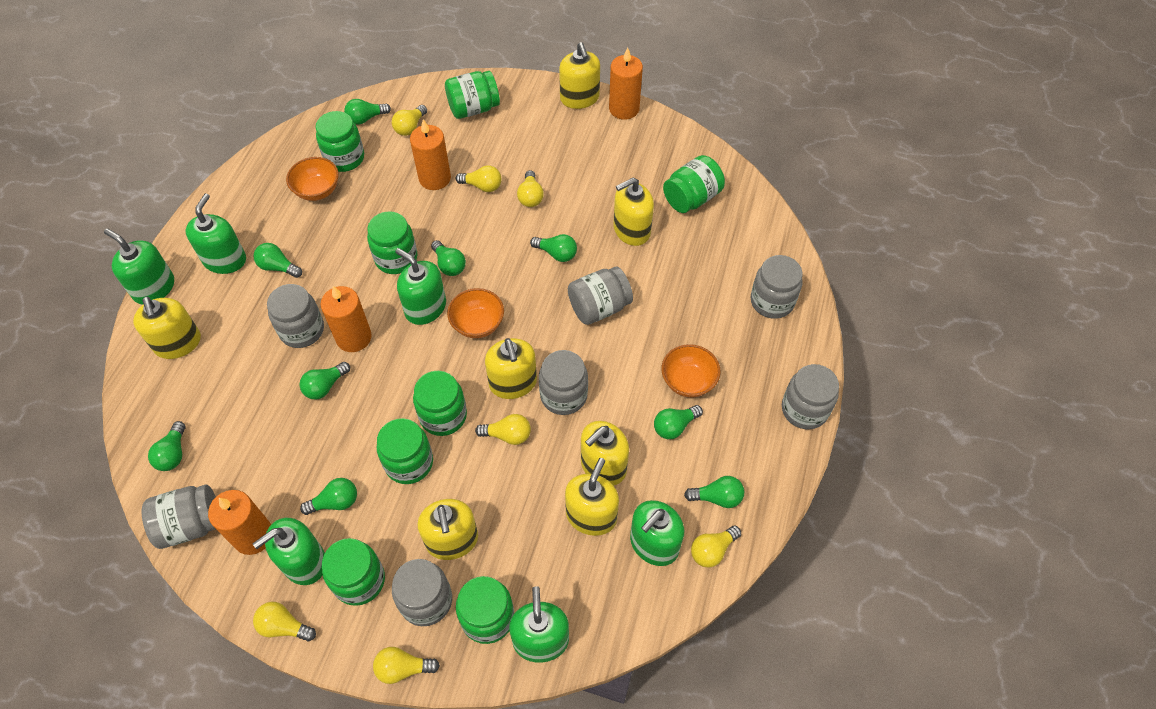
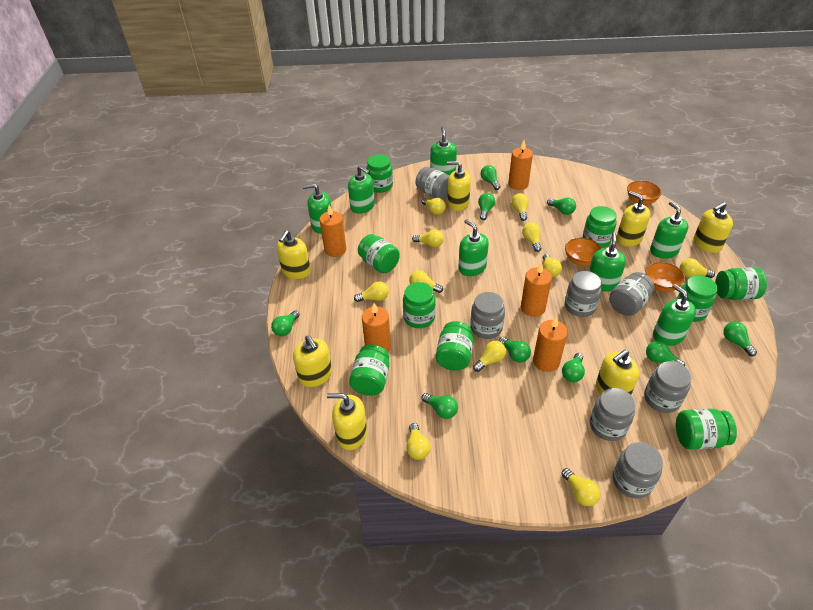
green jar: 8 -> 9
green soap dispenser: 6 -> 7
orange candle: 4 -> 5
yellow light bulb: 7 -> 11

